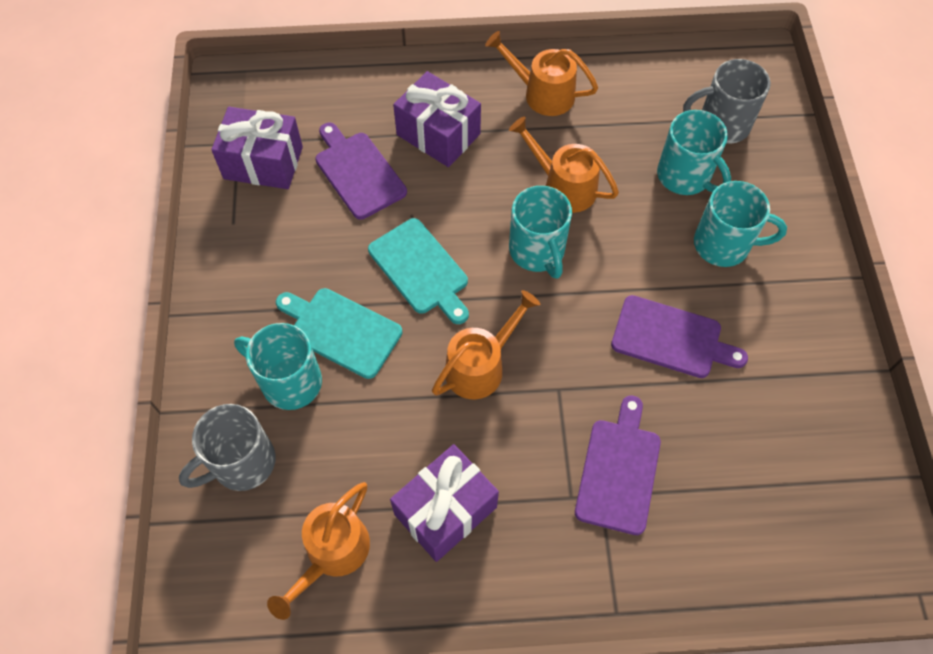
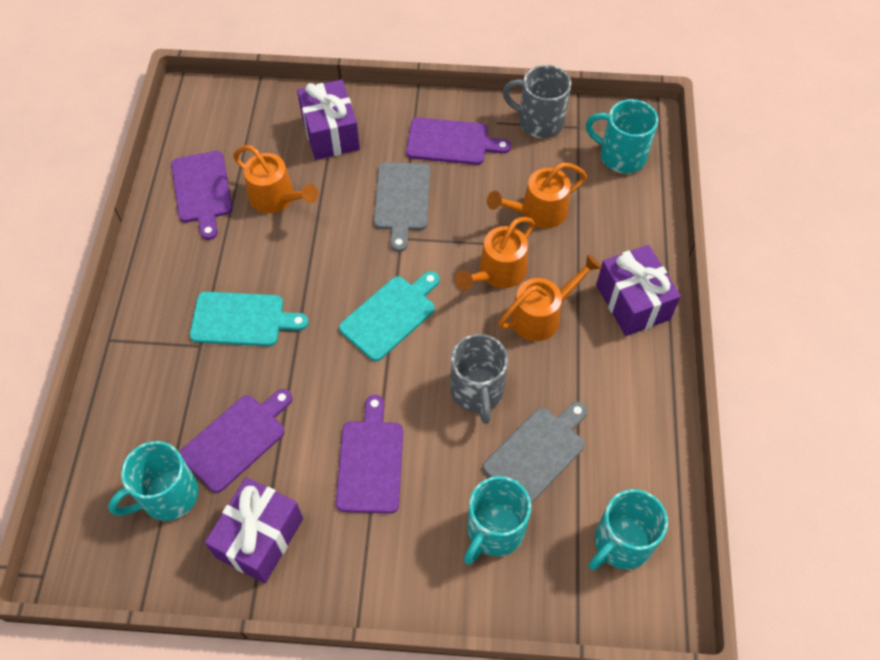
grey cutting board: 0 -> 2
purple cutting board: 3 -> 4

